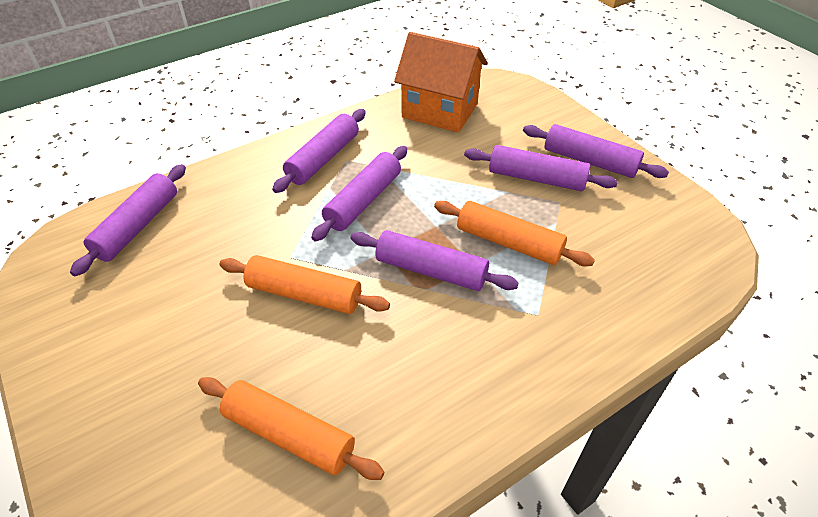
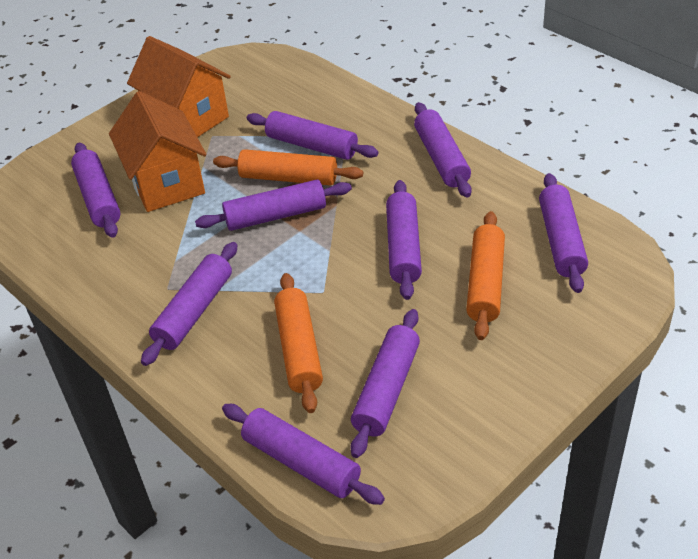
orange house: 1 -> 2
purple rolling pin: 6 -> 9

